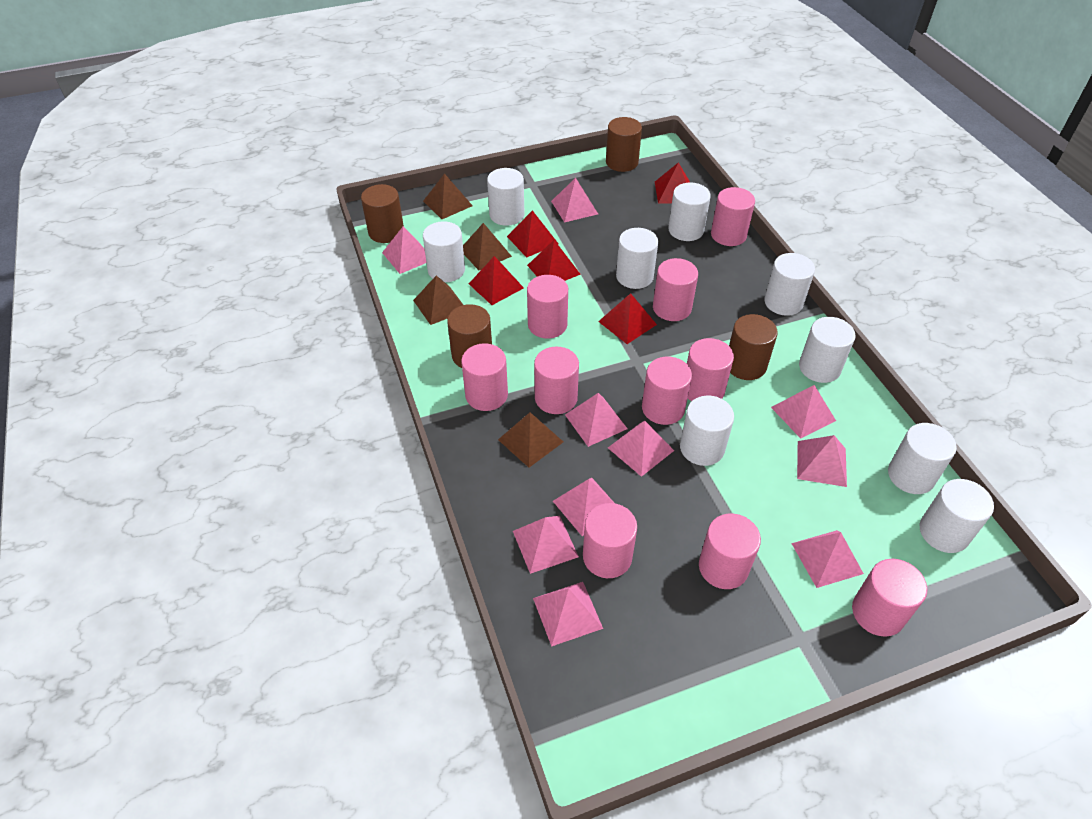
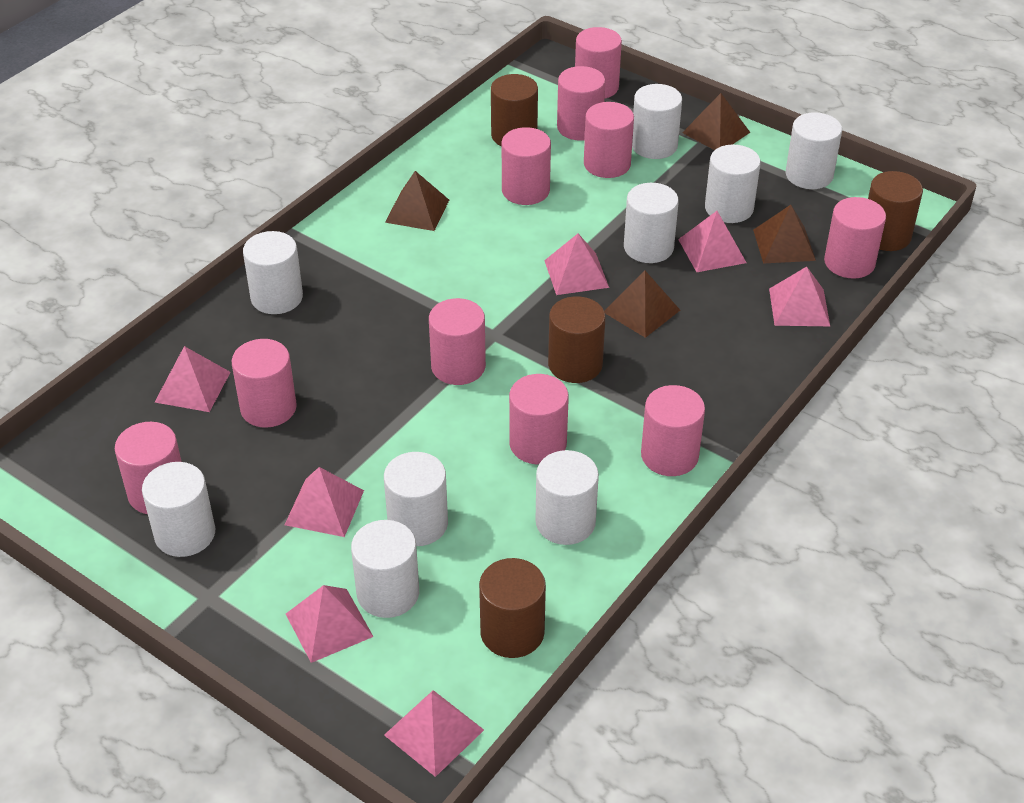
pink pyramid: 10 -> 7
red pyramid: 5 -> 0

